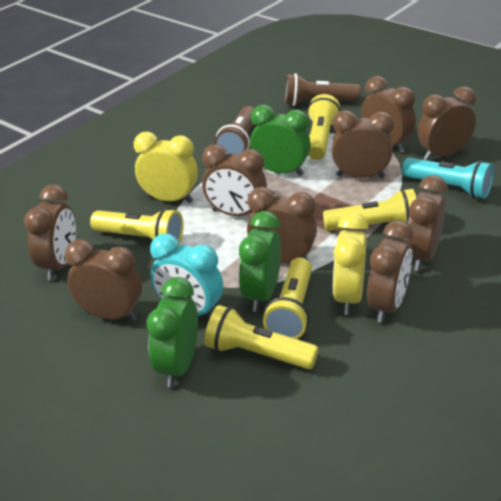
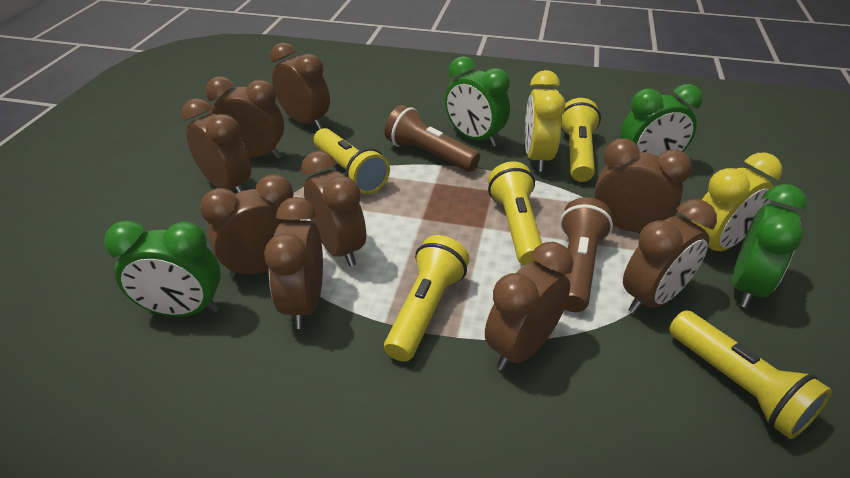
green clock: 3 -> 4
turquoise clock: 1 -> 0
turquoise flashlight: 1 -> 0

